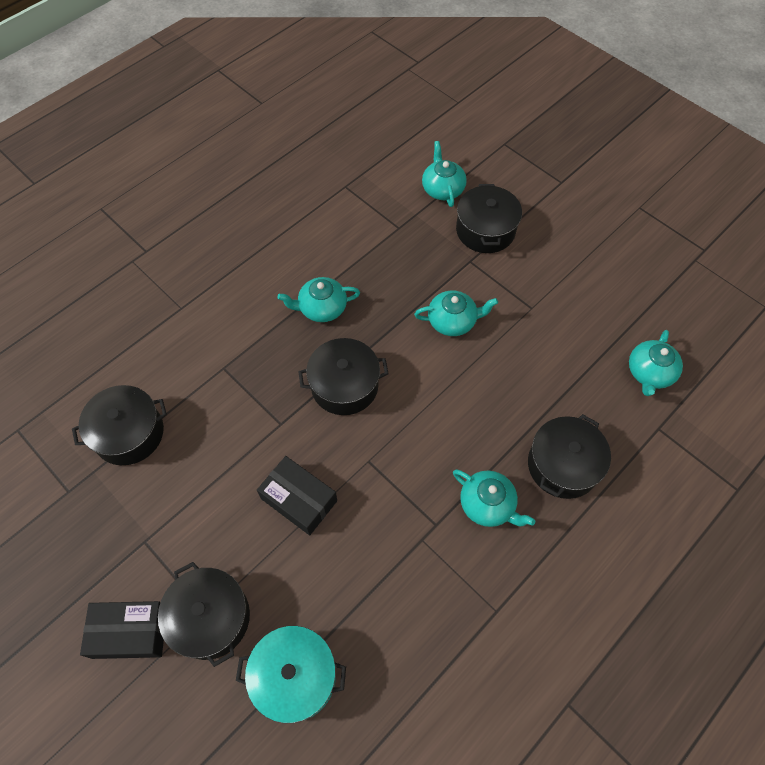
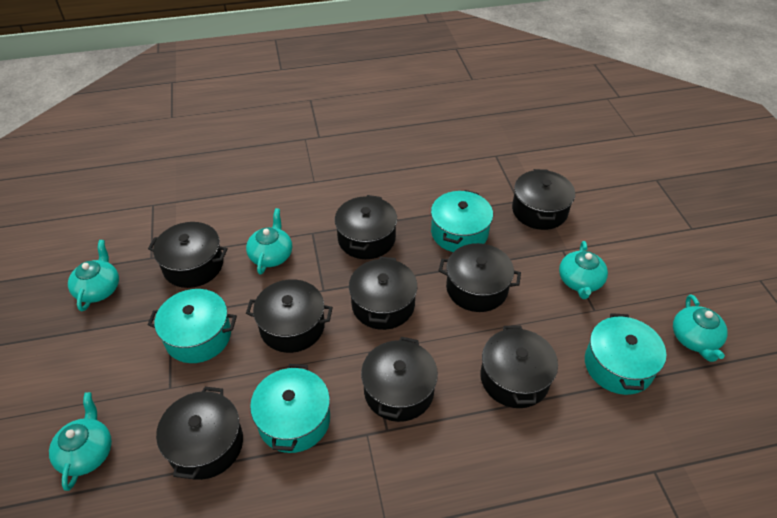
black box: 2 -> 0
black pot: 5 -> 9
turquoise pot: 1 -> 4

